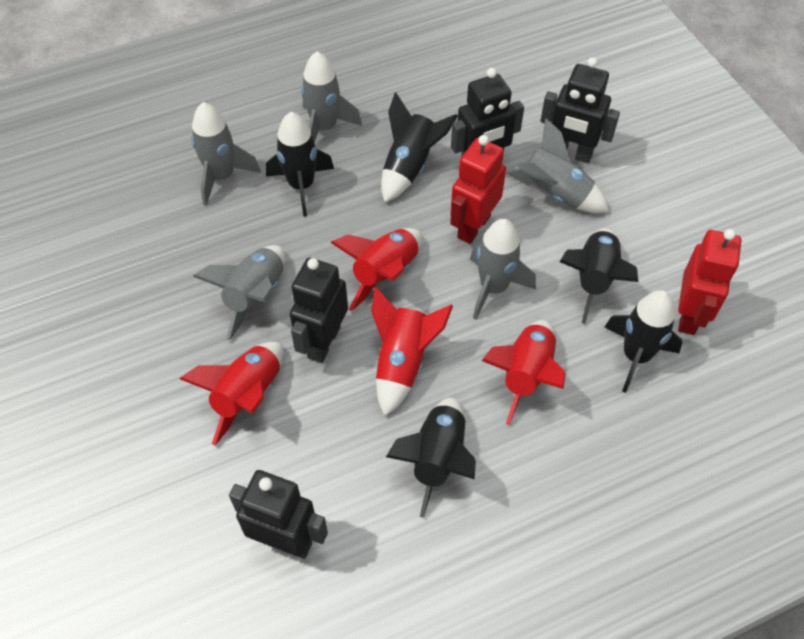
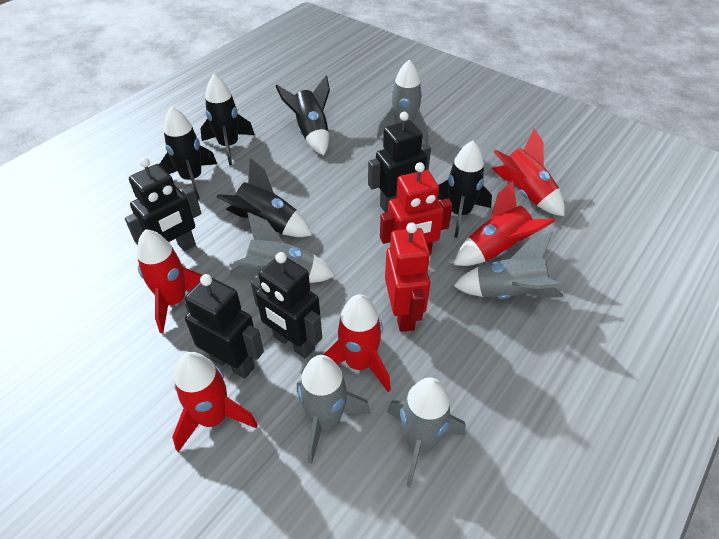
red rocket: 4 -> 5

